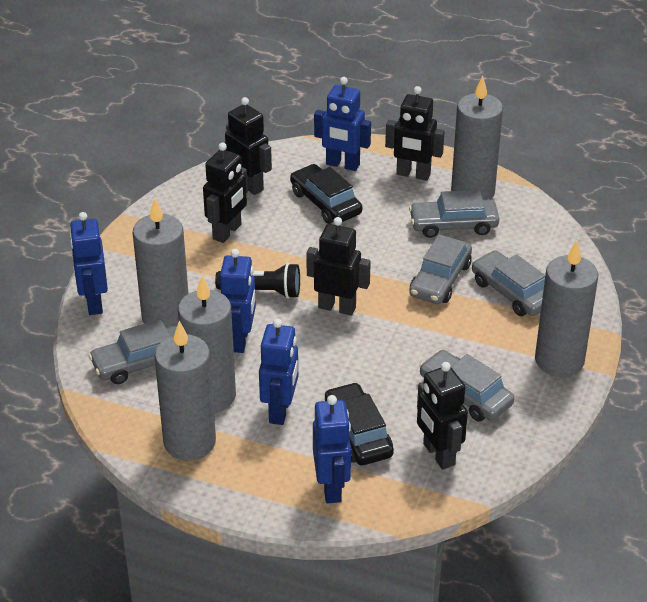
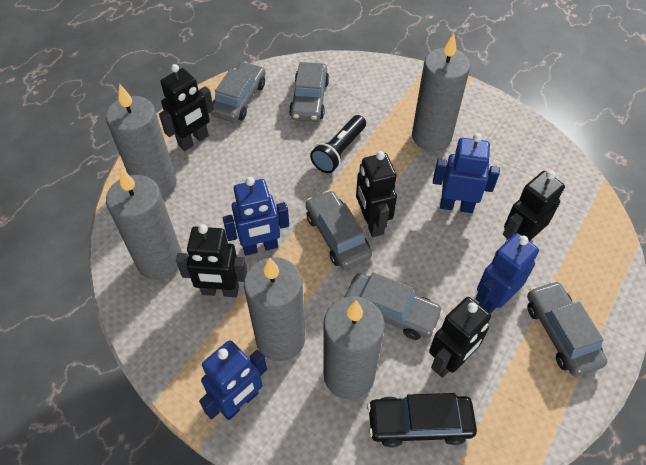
black car: 2 -> 1
blue robot: 5 -> 4

